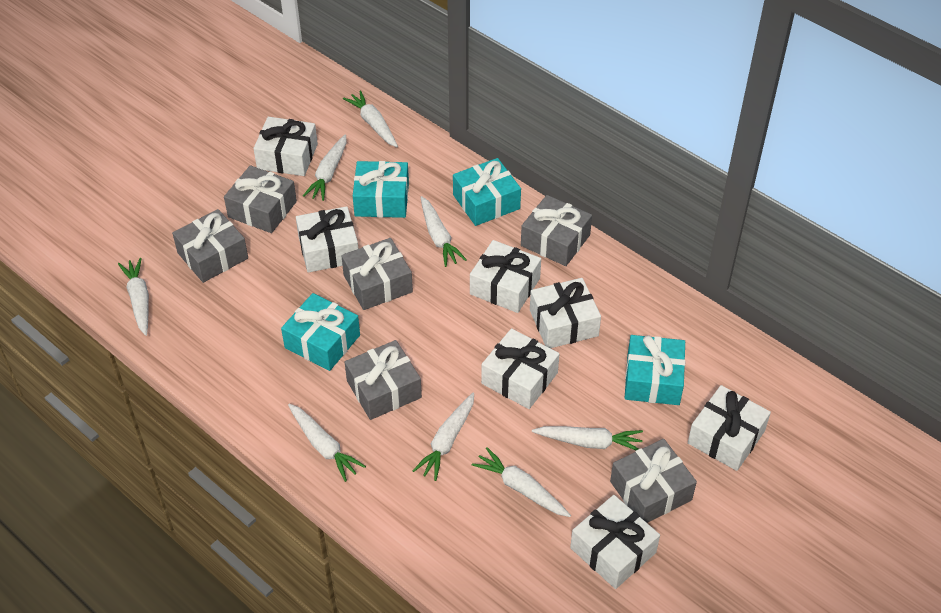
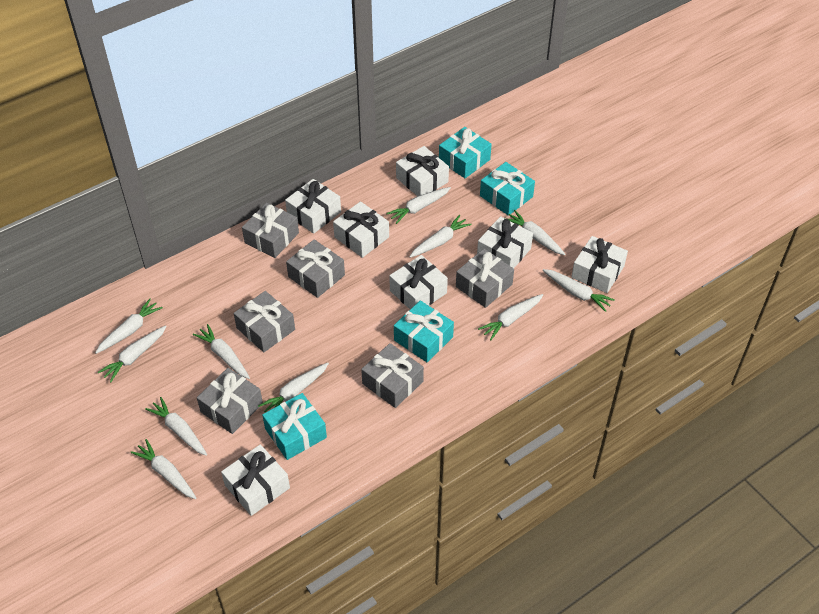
white carrot: 8 -> 11

